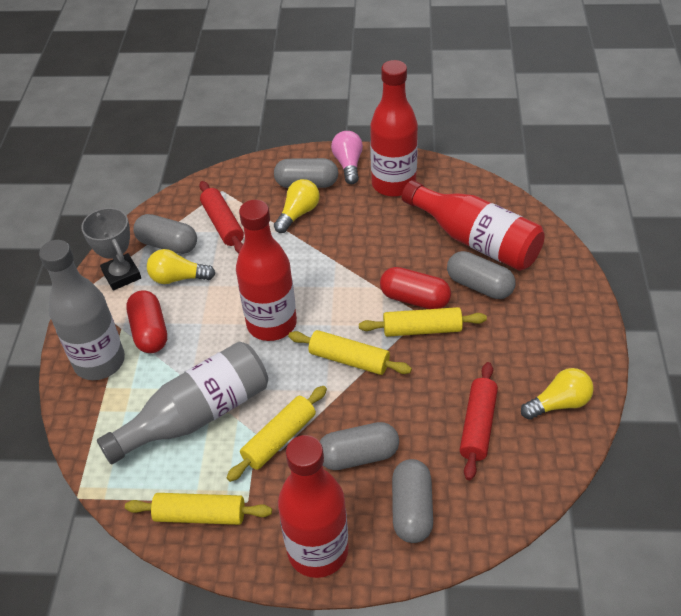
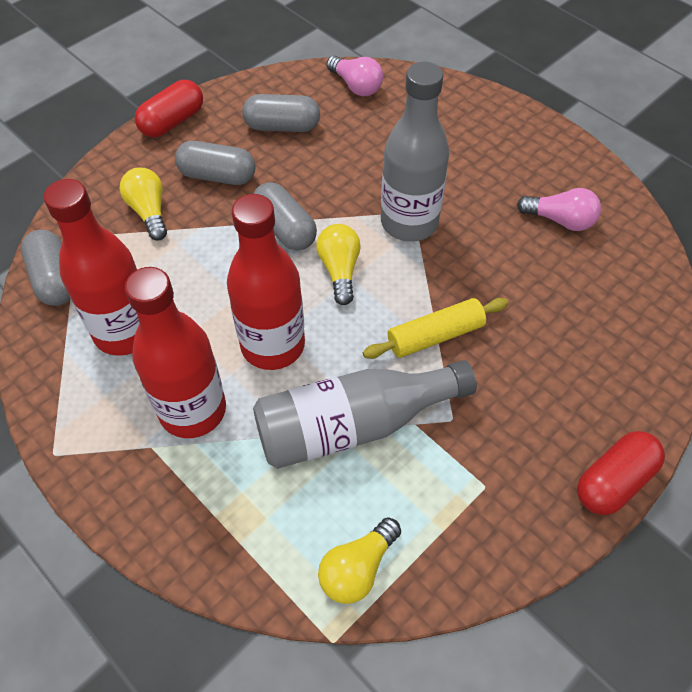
grey capsule: 5 -> 4
grey trophy: 1 -> 0
pink light bulb: 1 -> 2
red bottle: 4 -> 3
red rolling pin: 2 -> 0
yellow rolling pin: 4 -> 1

